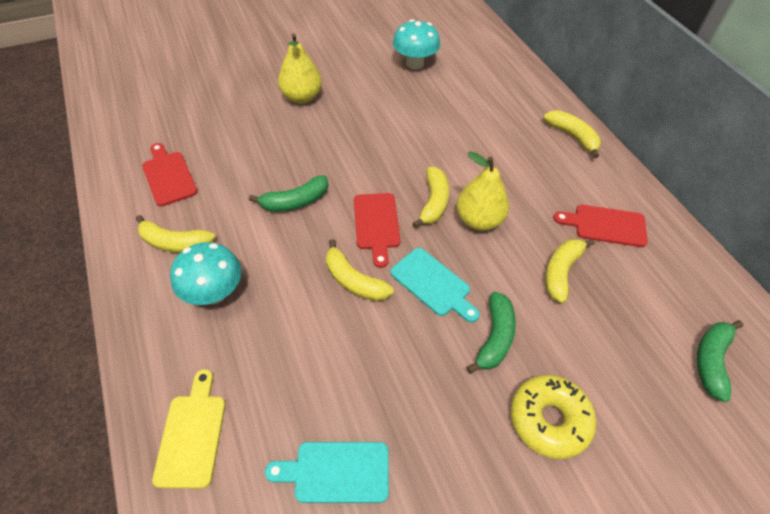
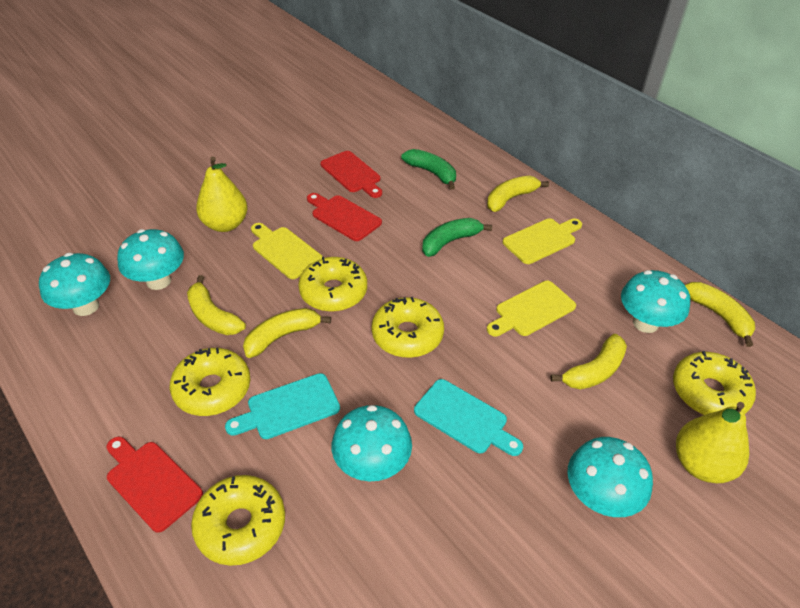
green banana: 3 -> 2
turquoise mushroom: 2 -> 5
yellow cutting board: 1 -> 3
yellow donut: 1 -> 5

